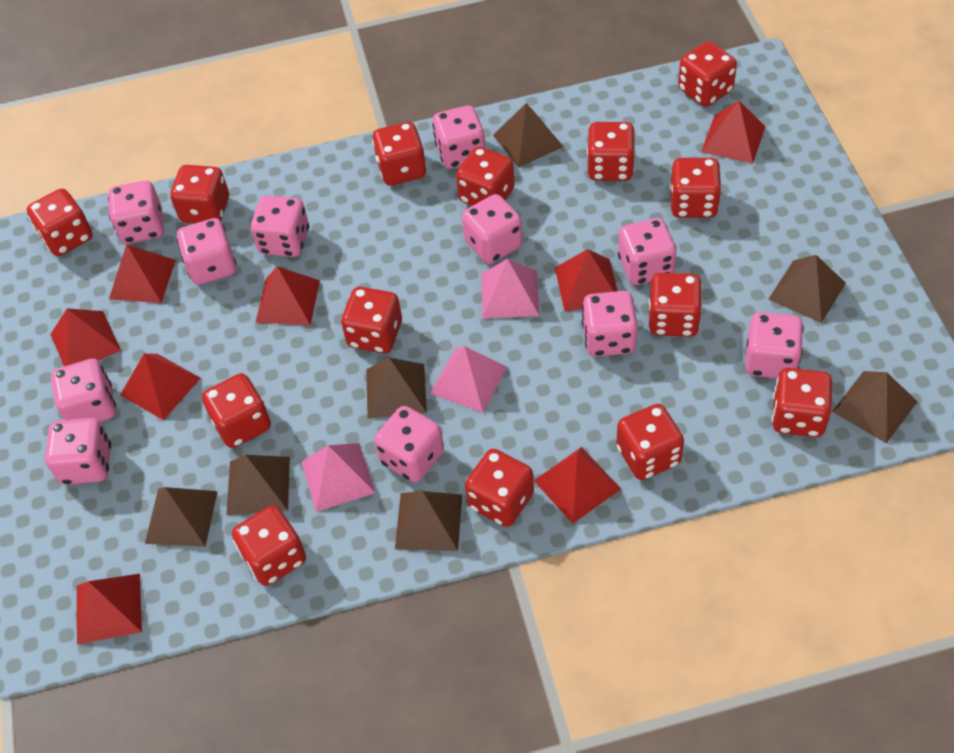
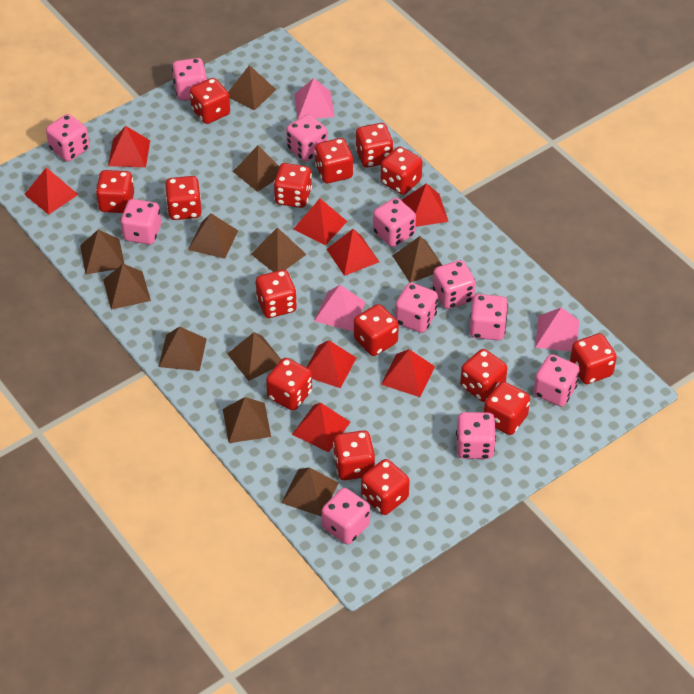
brown pyramid: 7 -> 11
red dice: 14 -> 15

